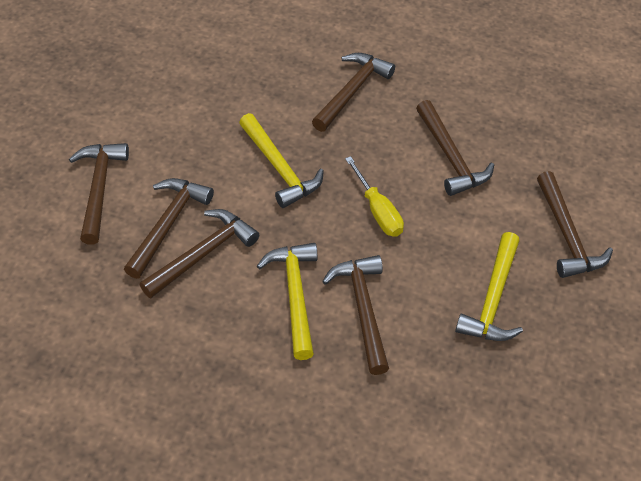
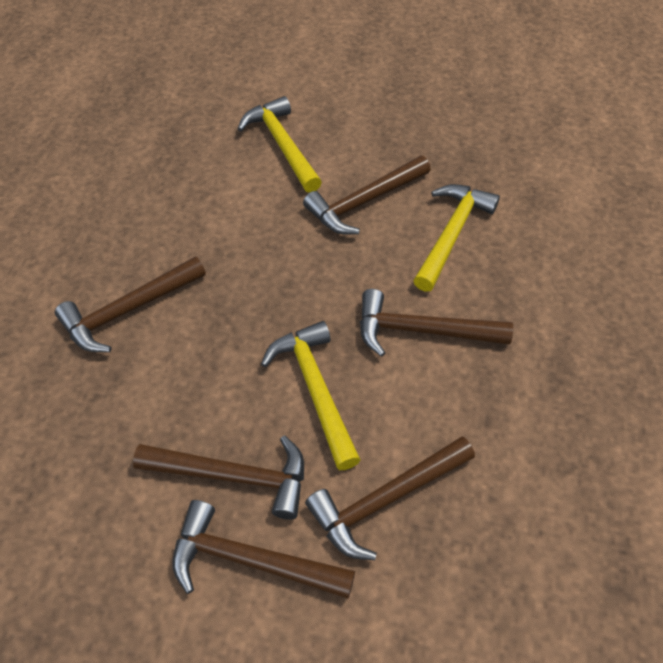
brown hammer: 7 -> 6
yellow screwdriver: 1 -> 0

